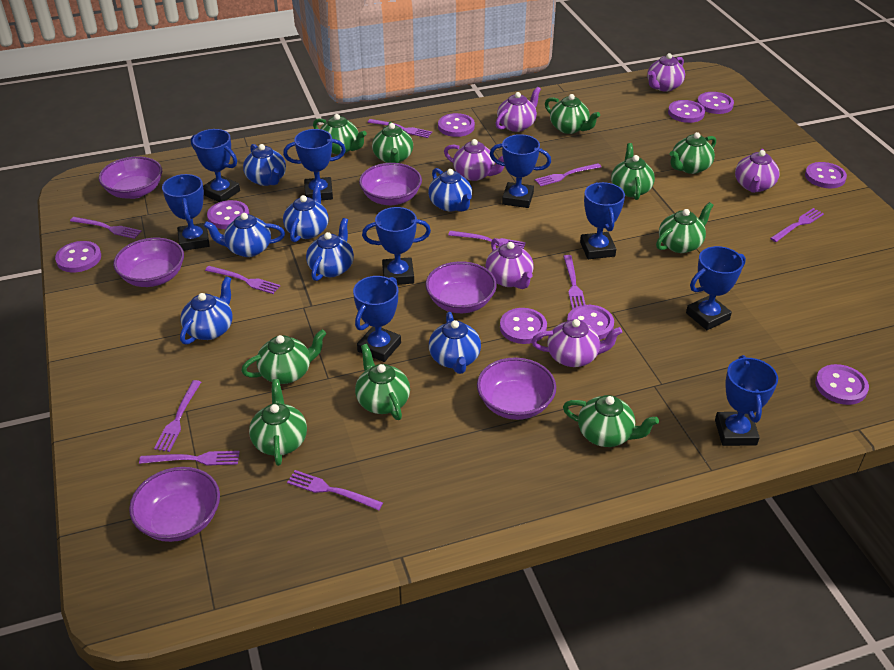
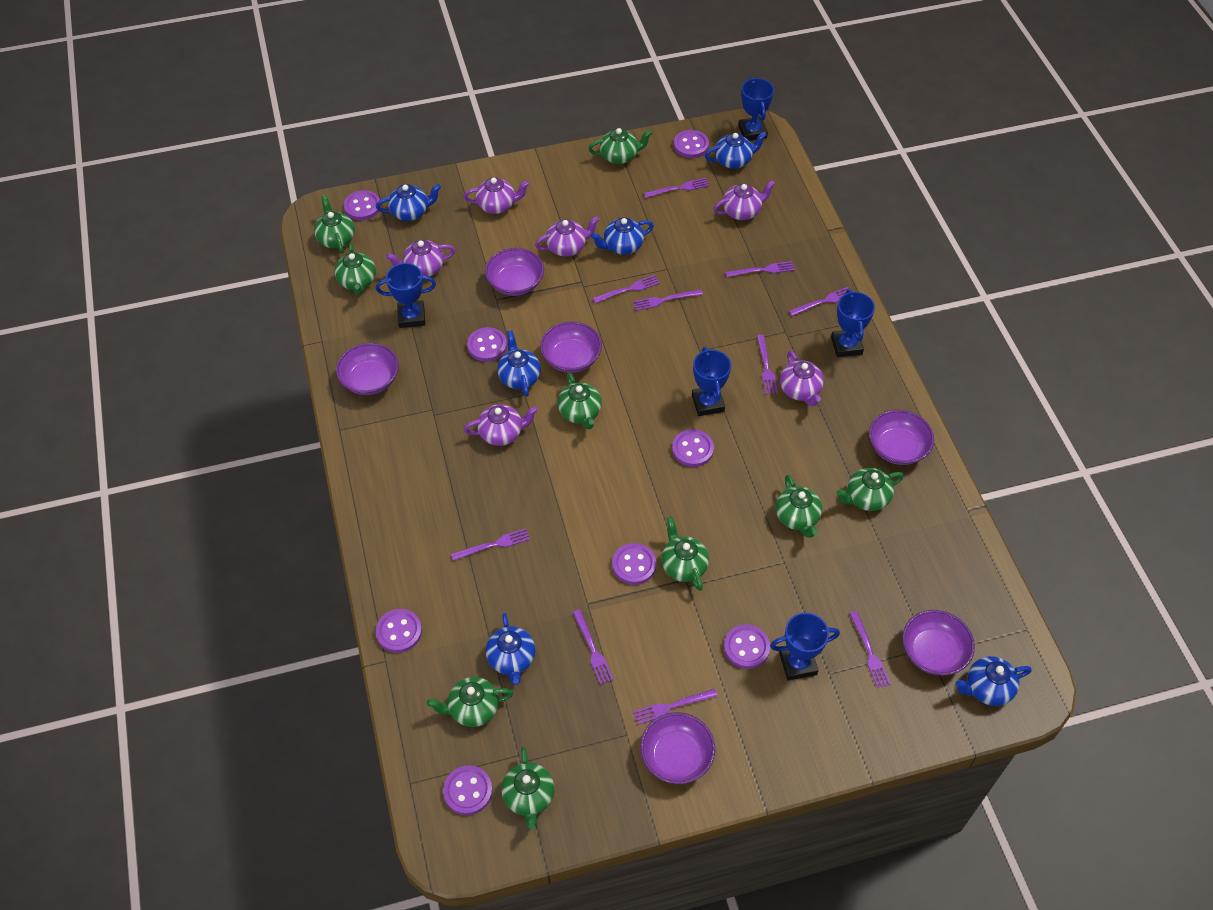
blue teapot: 7 -> 6
blue trophy: 9 -> 5
green teapot: 10 -> 9
purple button: 9 -> 8

